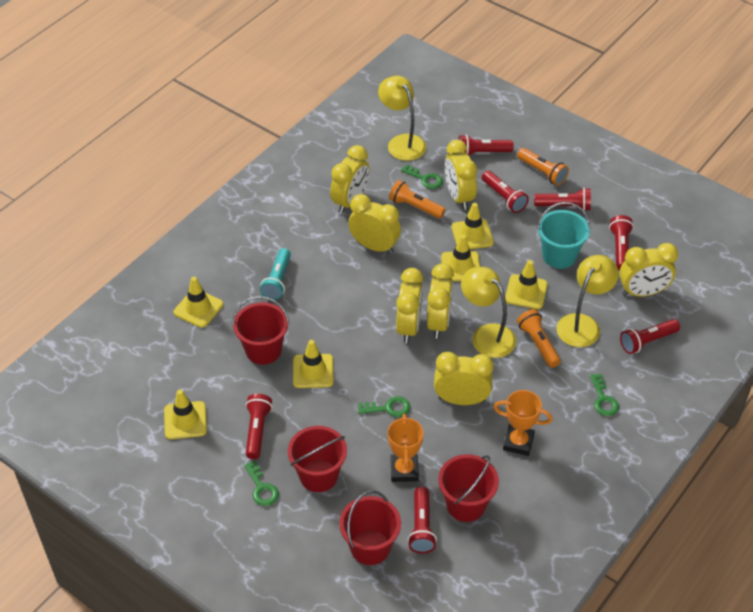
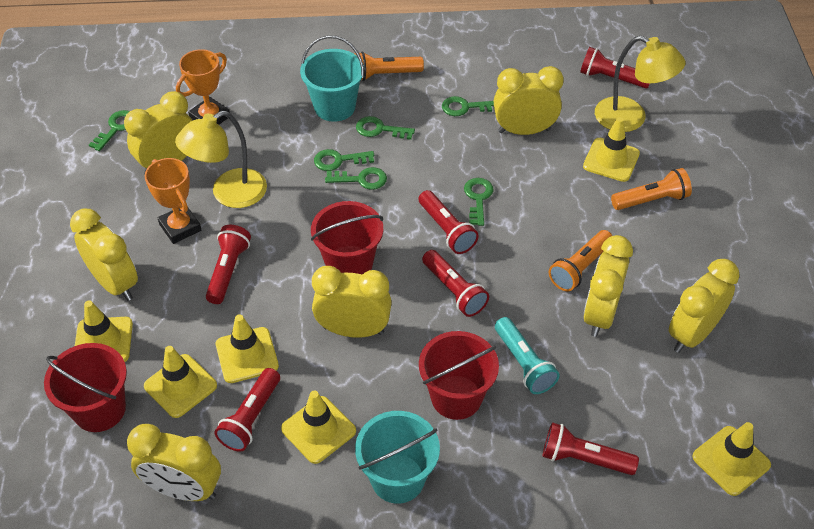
green key: 4 -> 6
red bucket: 4 -> 3
red flashlight: 7 -> 6
turquoise bucket: 1 -> 2
yellow lamp: 3 -> 2

